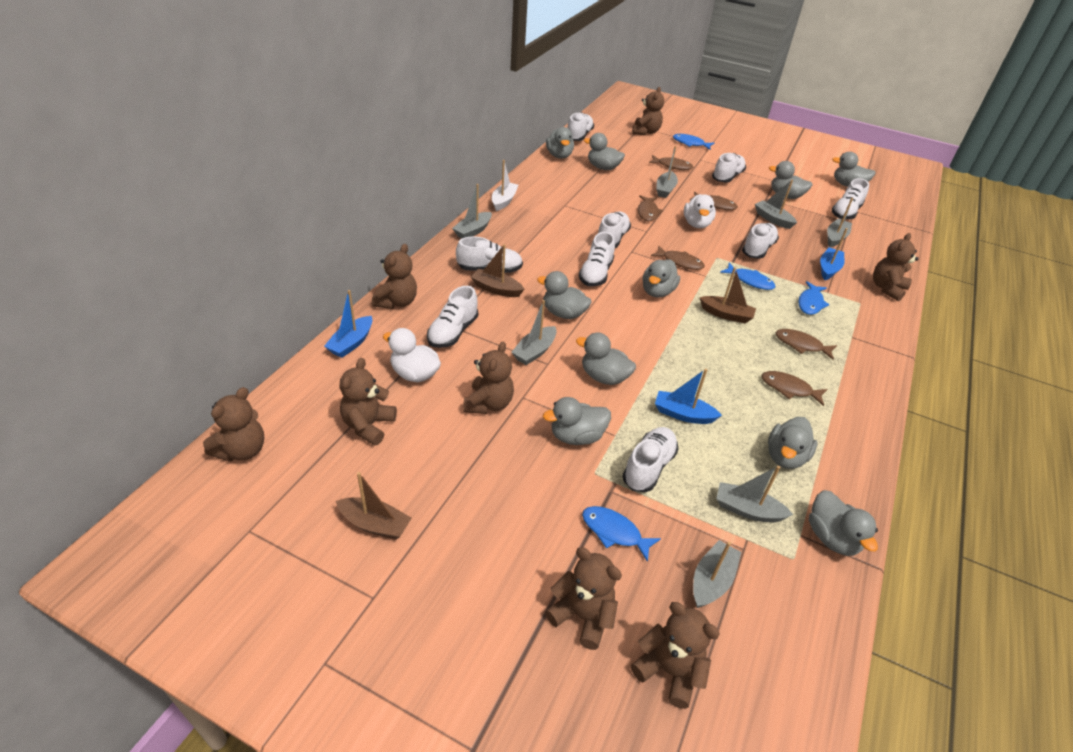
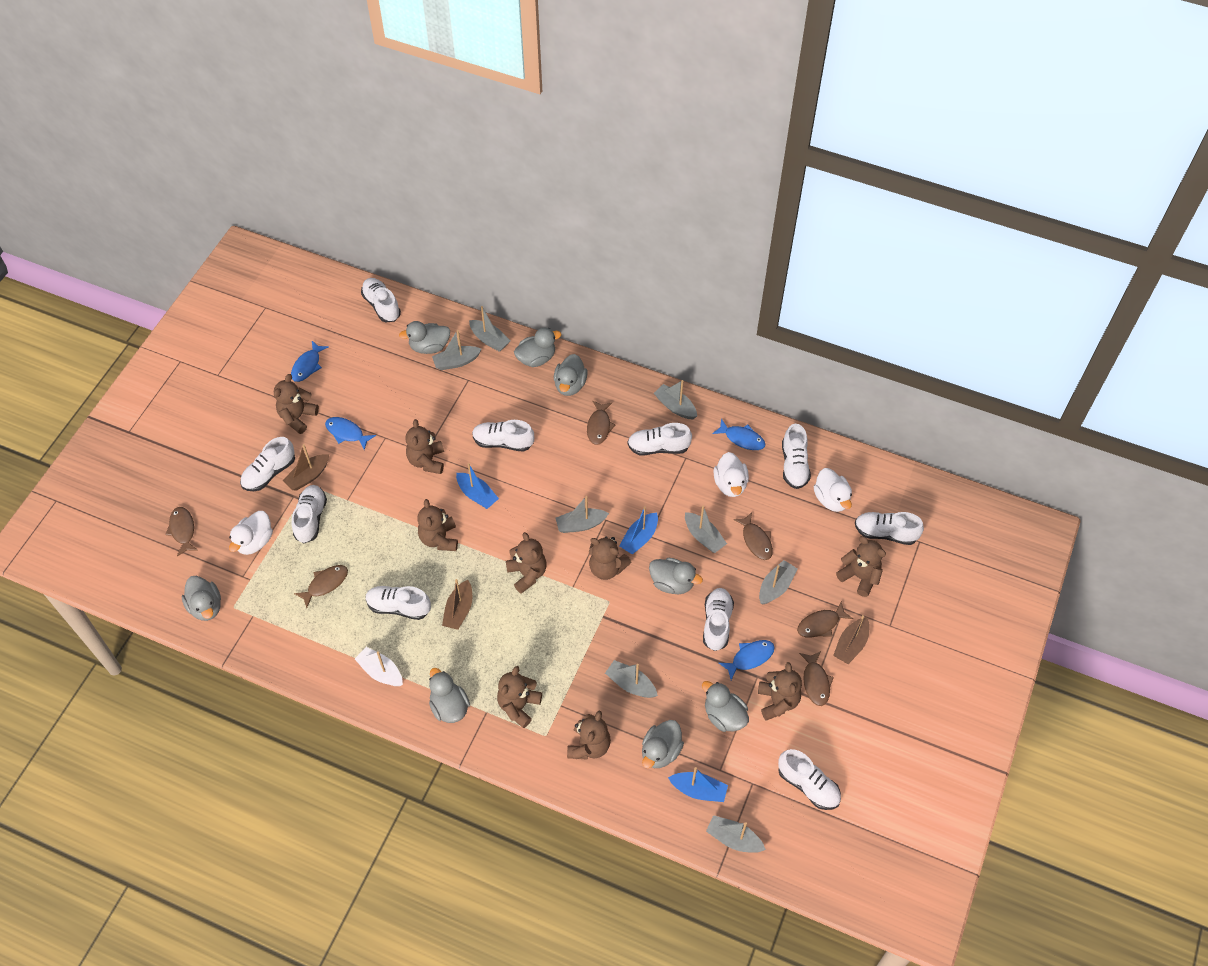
brown teddy bear: 8 -> 9
grey boat: 7 -> 8
grey duck: 10 -> 8
white duck: 2 -> 3
white shoe: 9 -> 10

